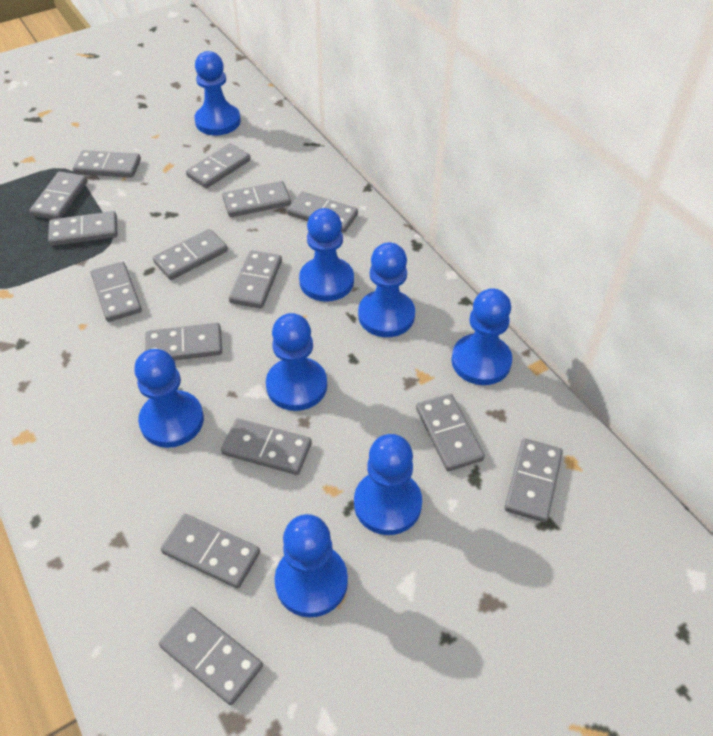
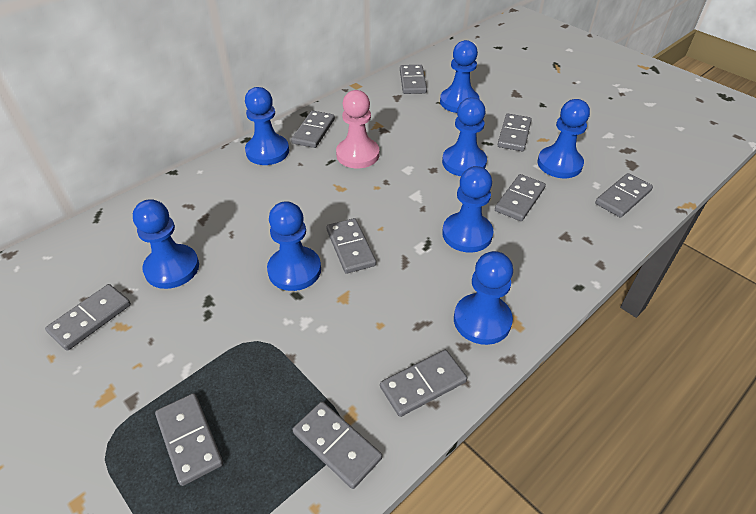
grey domino: 15 -> 10
pink pawn: 0 -> 1

